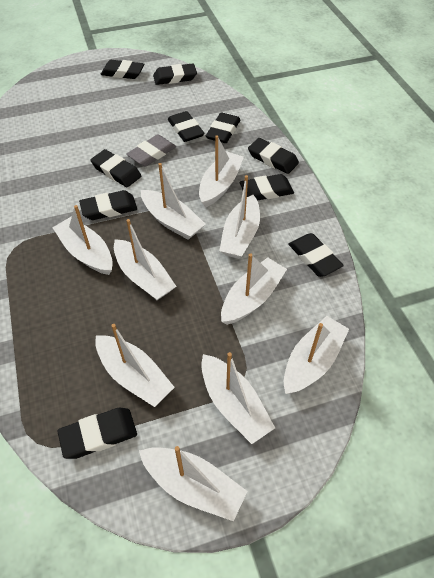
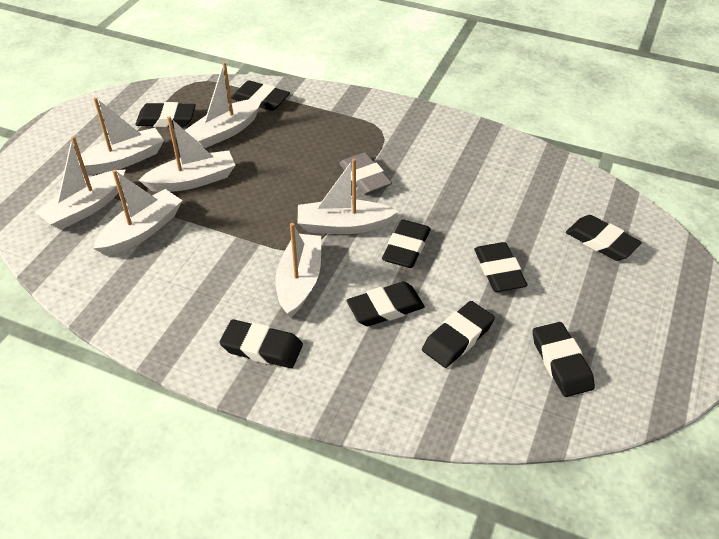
black eraser: 10 -> 9
white boat: 10 -> 7

